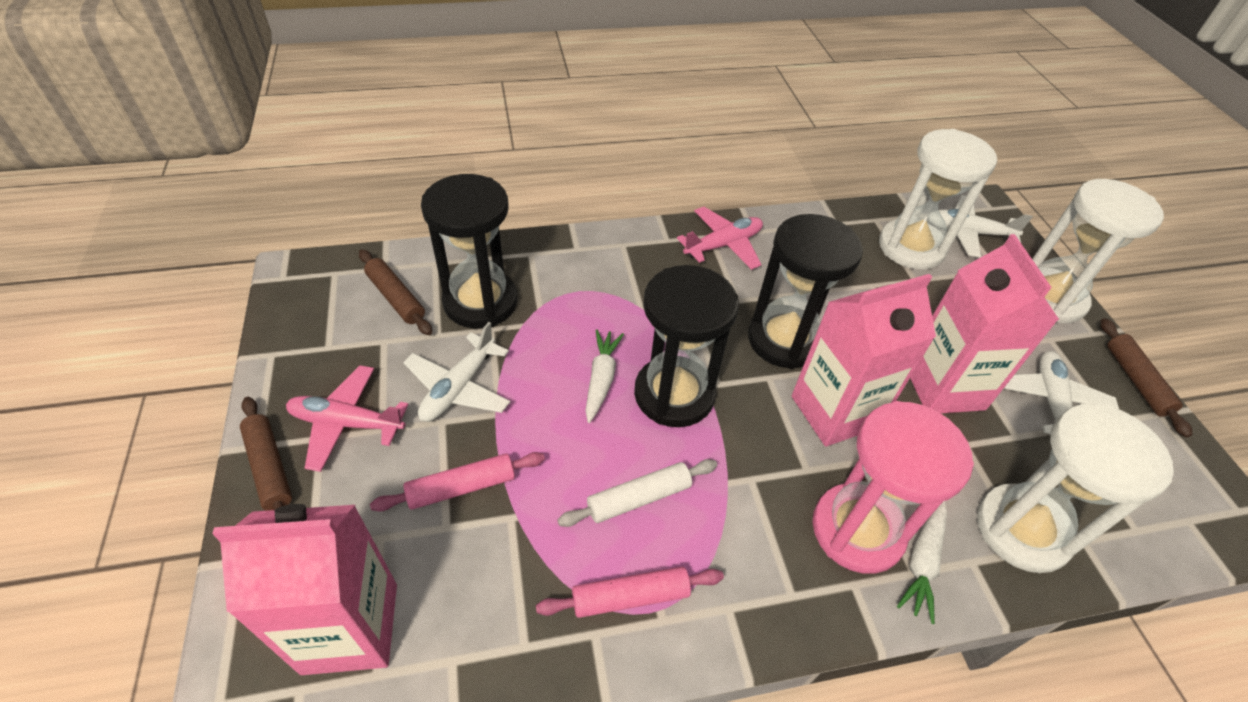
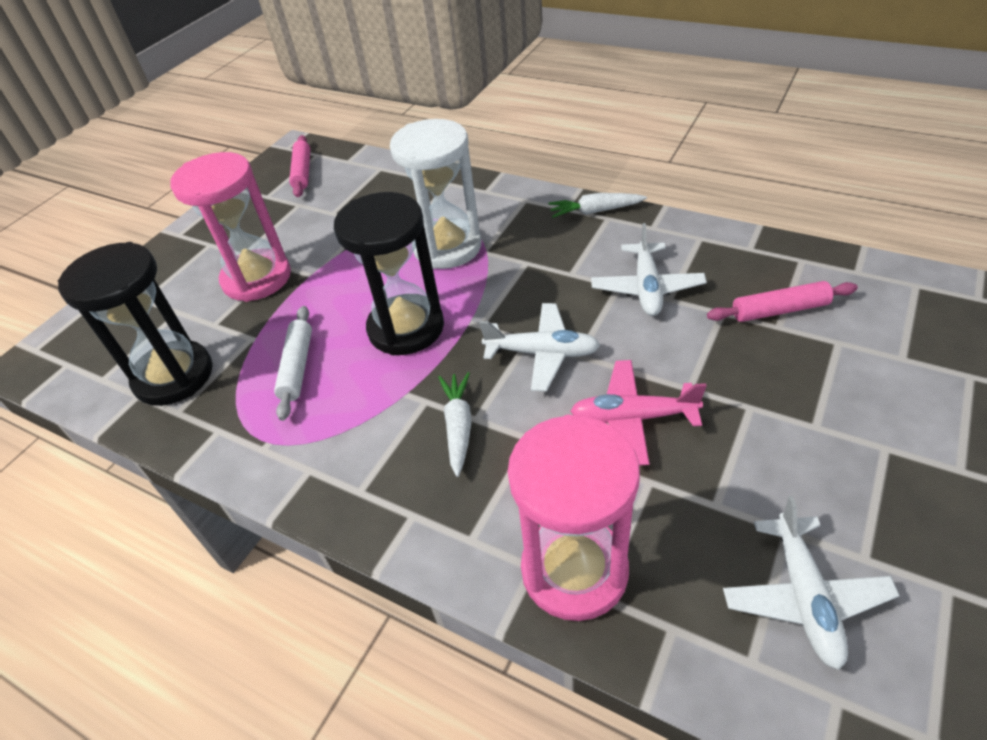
black hourglass: 3 -> 2
brown rolling pin: 3 -> 0
pink carton: 3 -> 0
pink hourglass: 1 -> 2
pink plane: 2 -> 1
white hourglass: 3 -> 1

